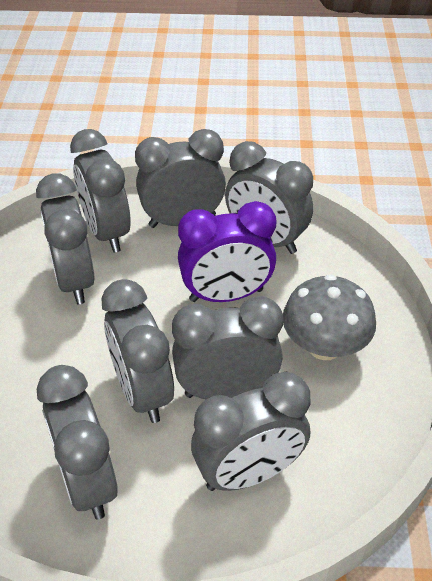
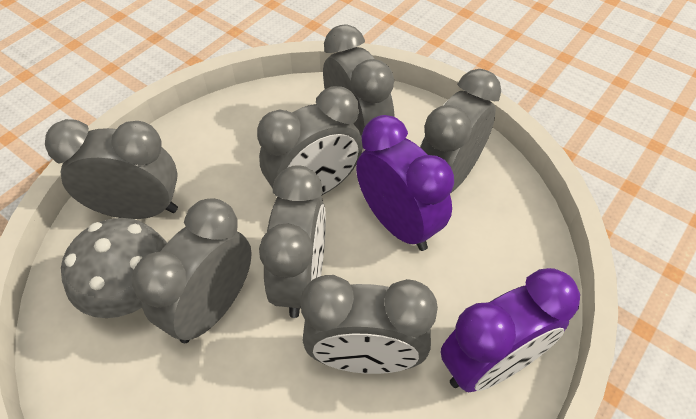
grey clock: 8 -> 7
purple clock: 1 -> 2

